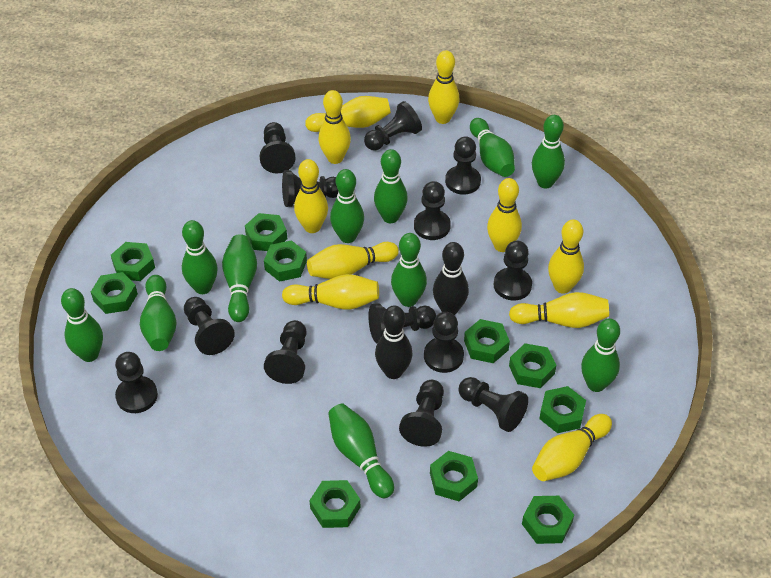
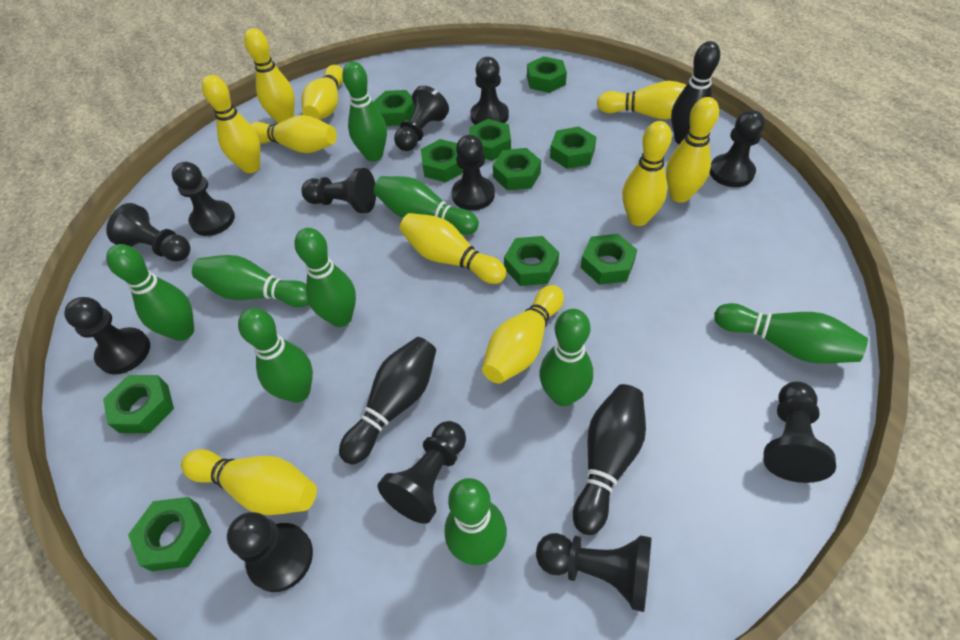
black bowling pin: 2 -> 3
black pawn: 13 -> 12
green bowling pin: 11 -> 9

